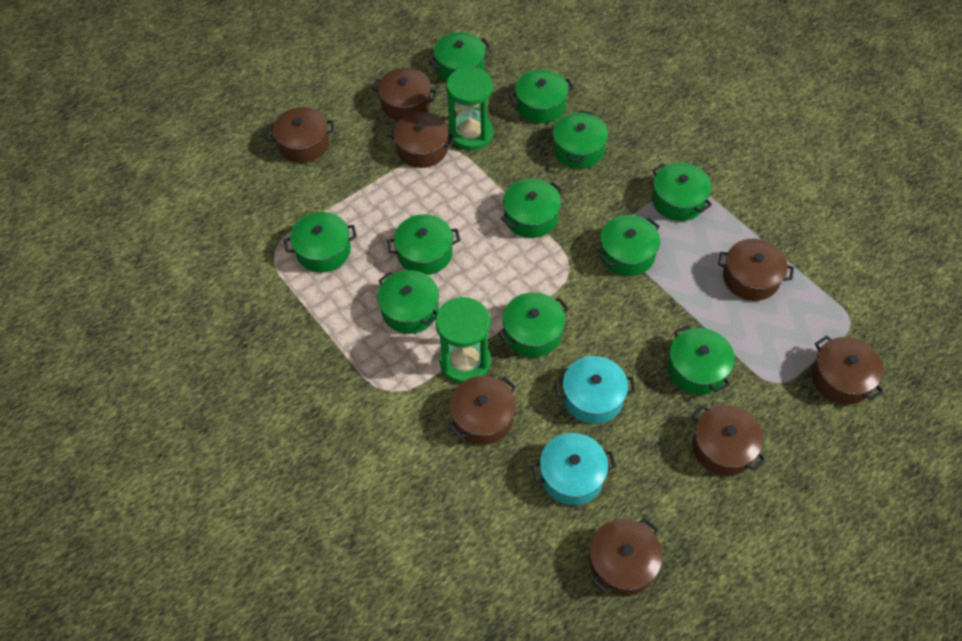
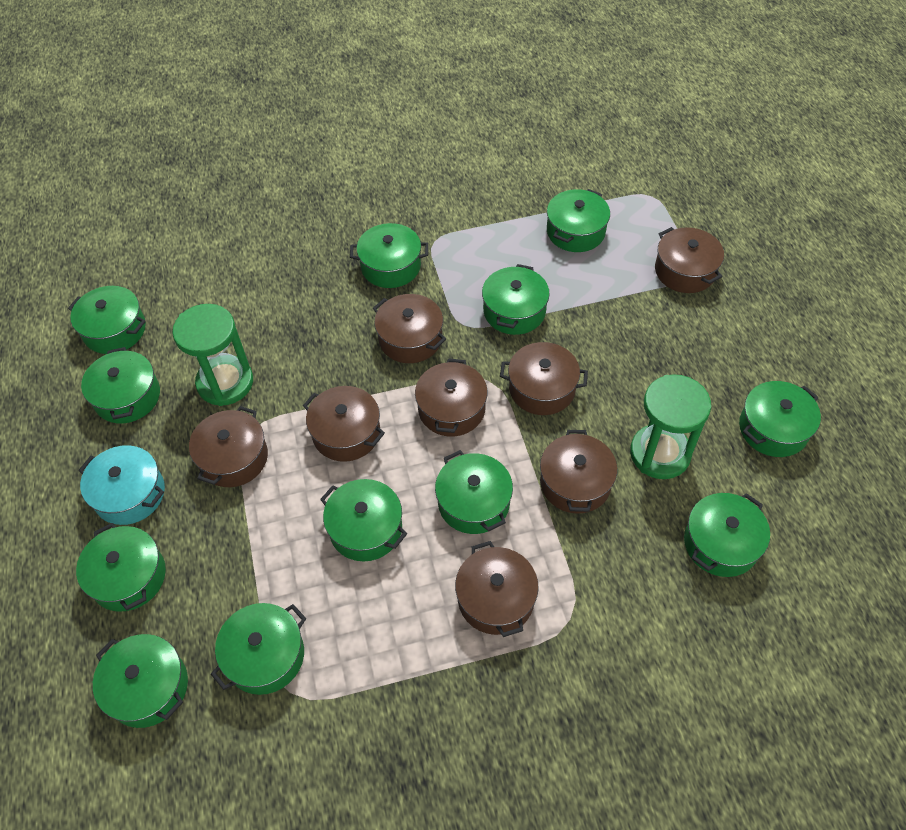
green pot: 11 -> 12
turquoise pot: 2 -> 1

